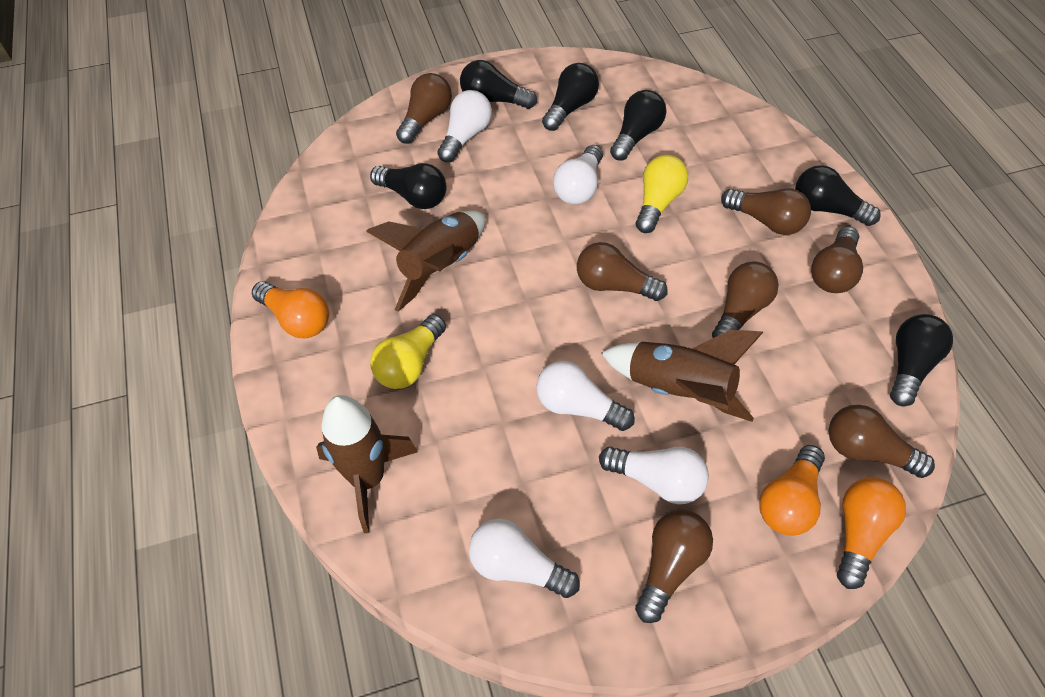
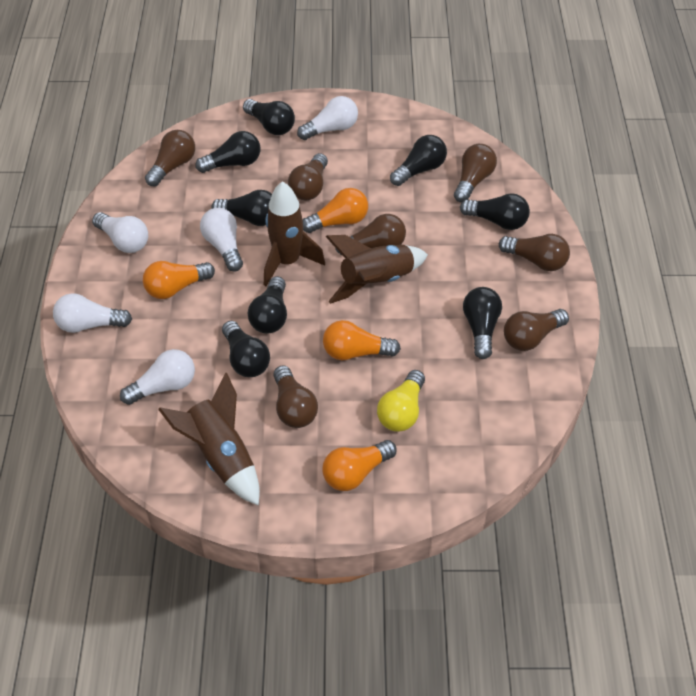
black light bulb: 6 -> 8
orange light bulb: 3 -> 4
yellow light bulb: 2 -> 1

